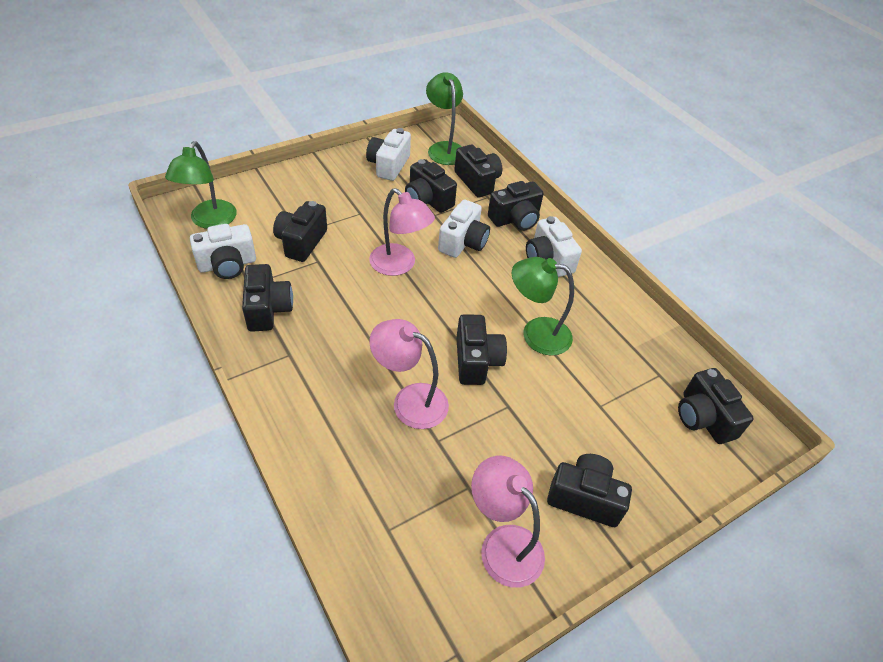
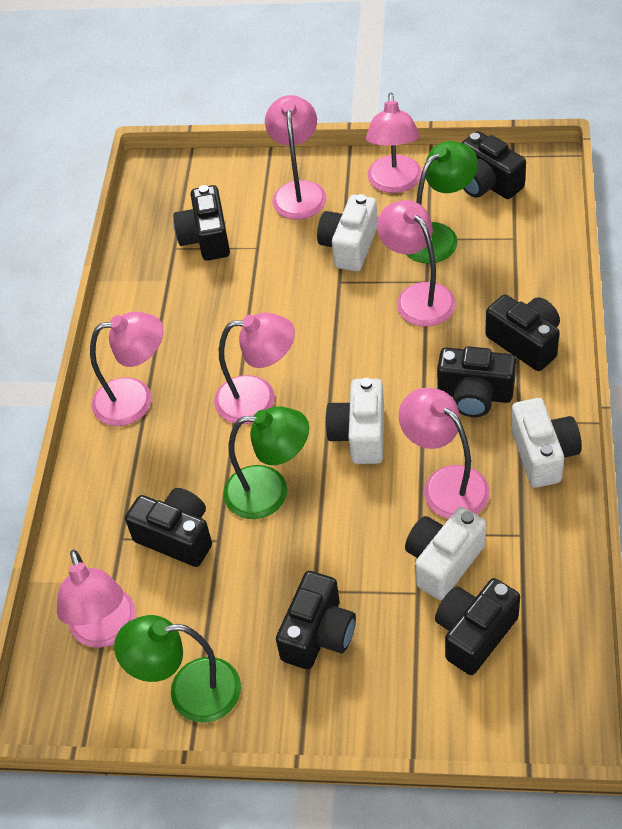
black camera: 8 -> 7
pink lamp: 3 -> 7

